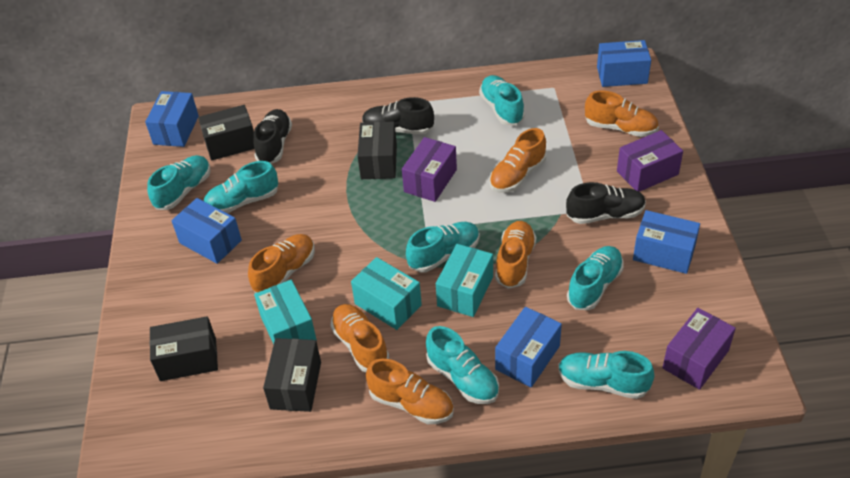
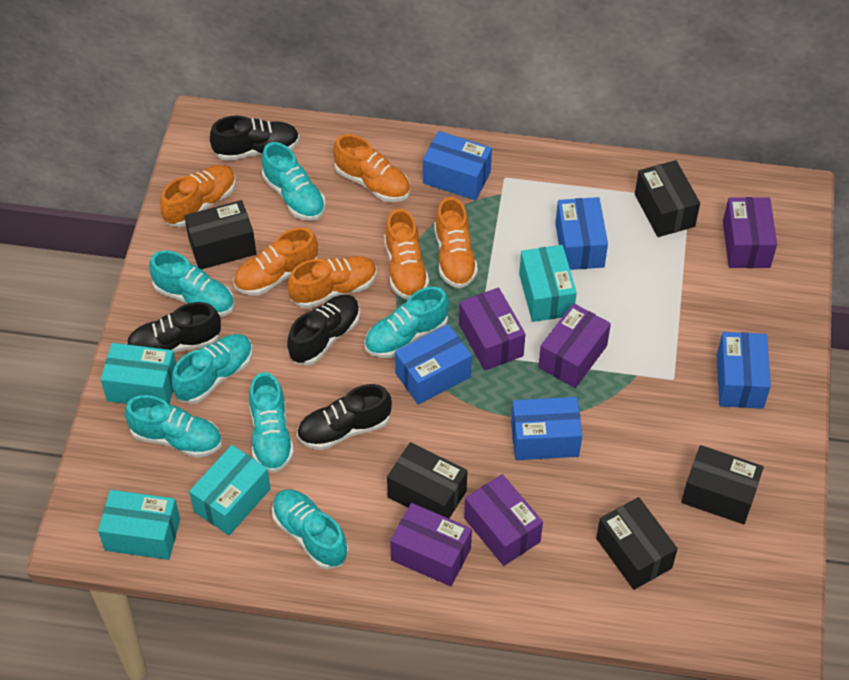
black box: 4 -> 5
black shoe: 3 -> 4
purple box: 3 -> 5
turquoise box: 3 -> 4

